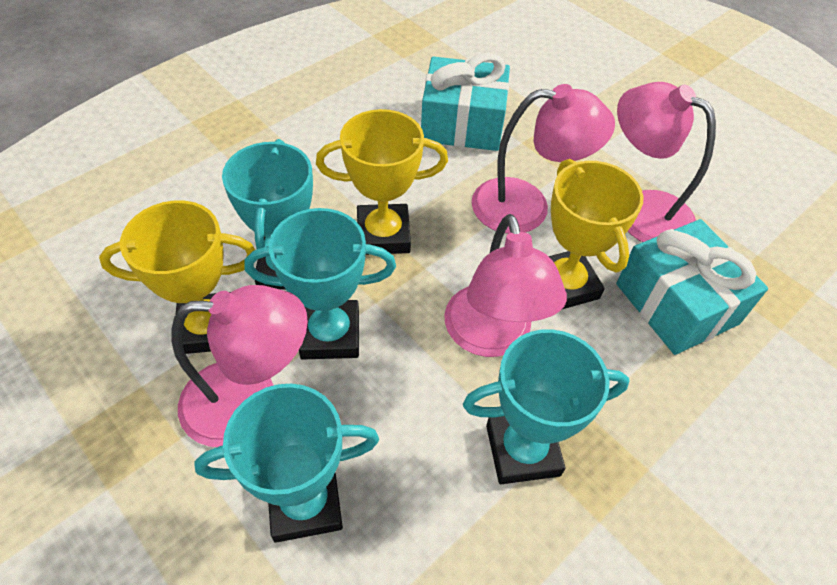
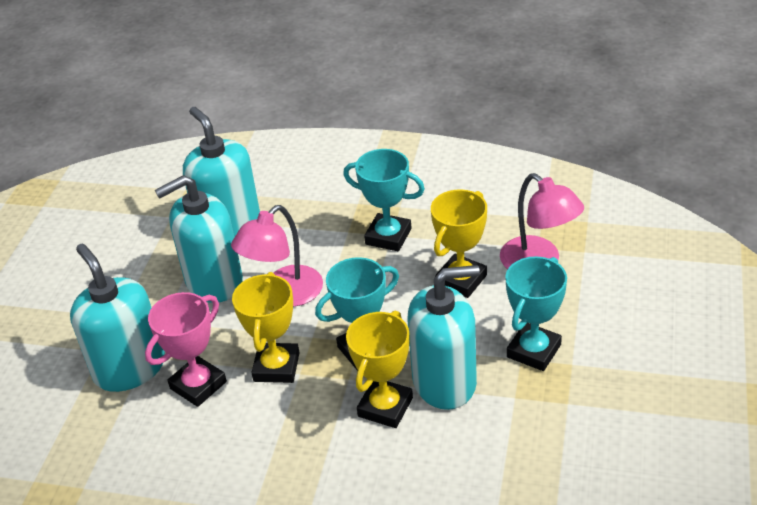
pink lamp: 4 -> 2
pink trophy: 0 -> 1
turquoise gift: 2 -> 0
turquoise soap dispenser: 0 -> 4
turquoise trophy: 4 -> 3

